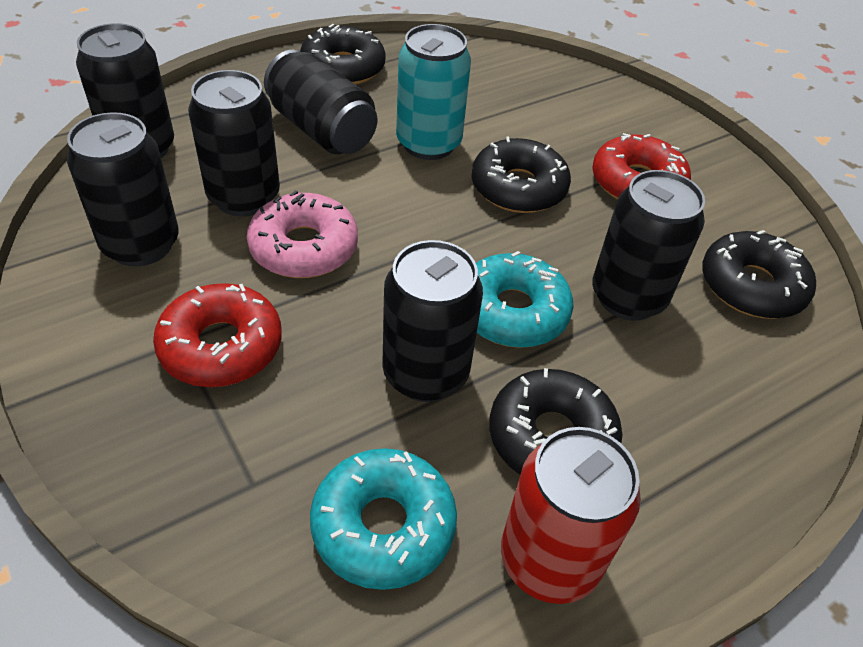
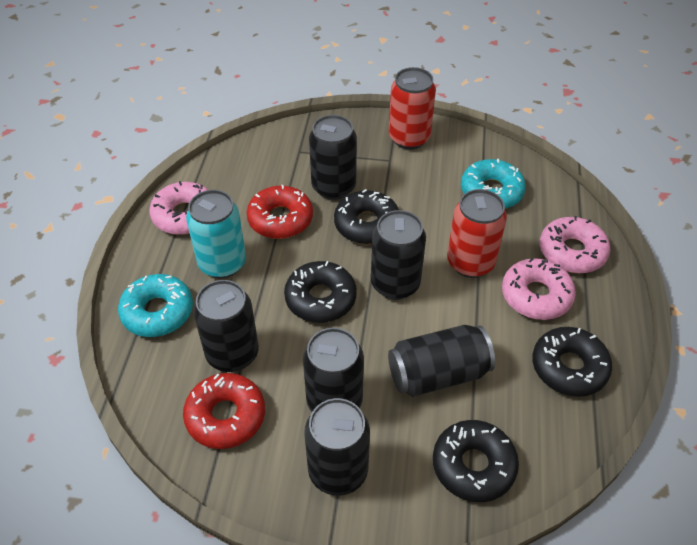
pink donut: 1 -> 3
red can: 1 -> 2

